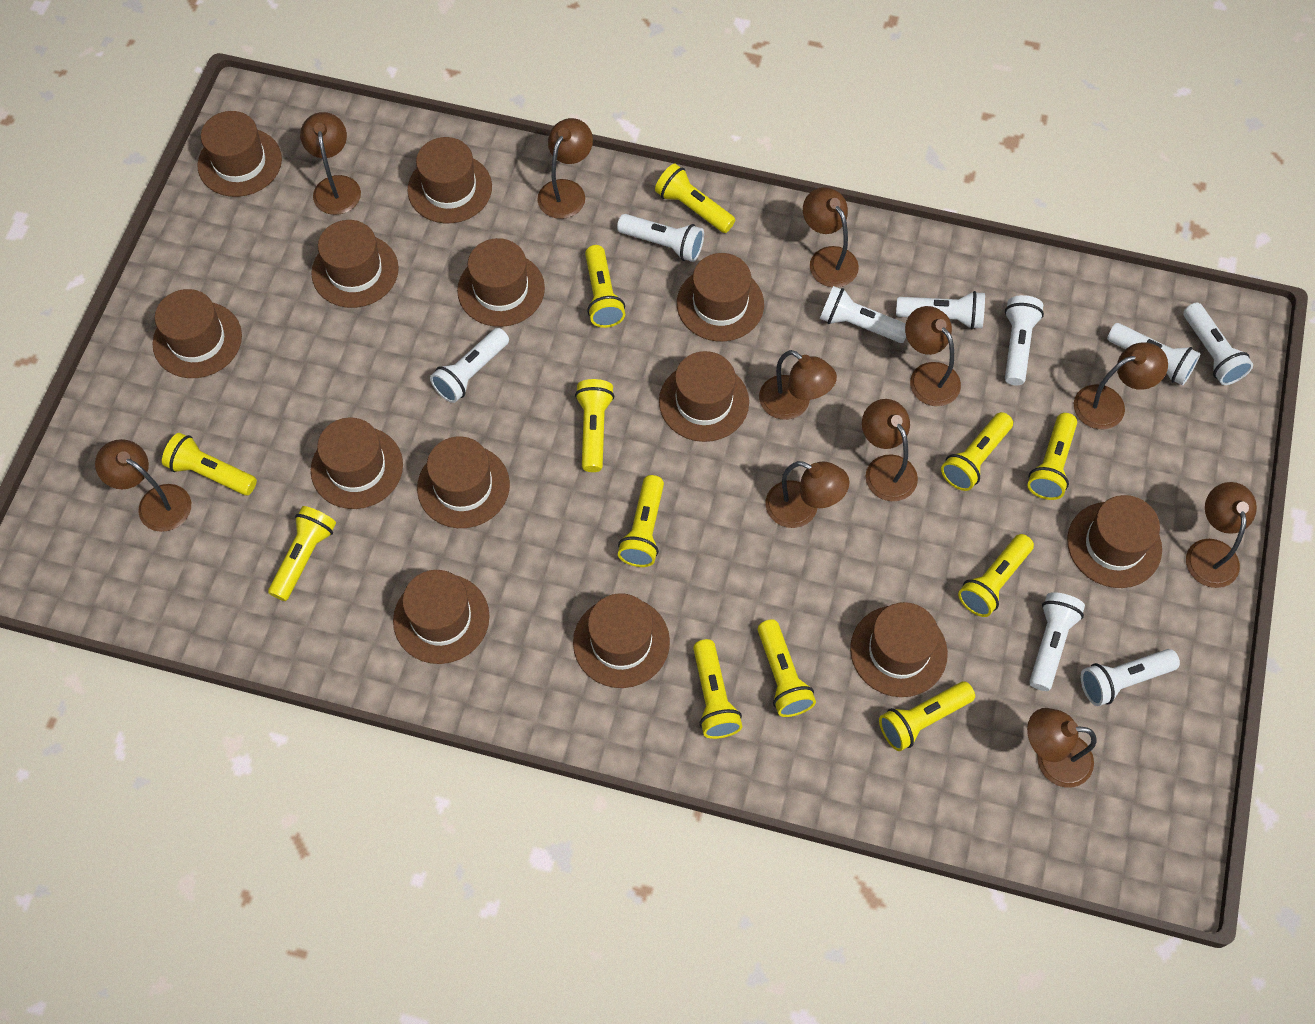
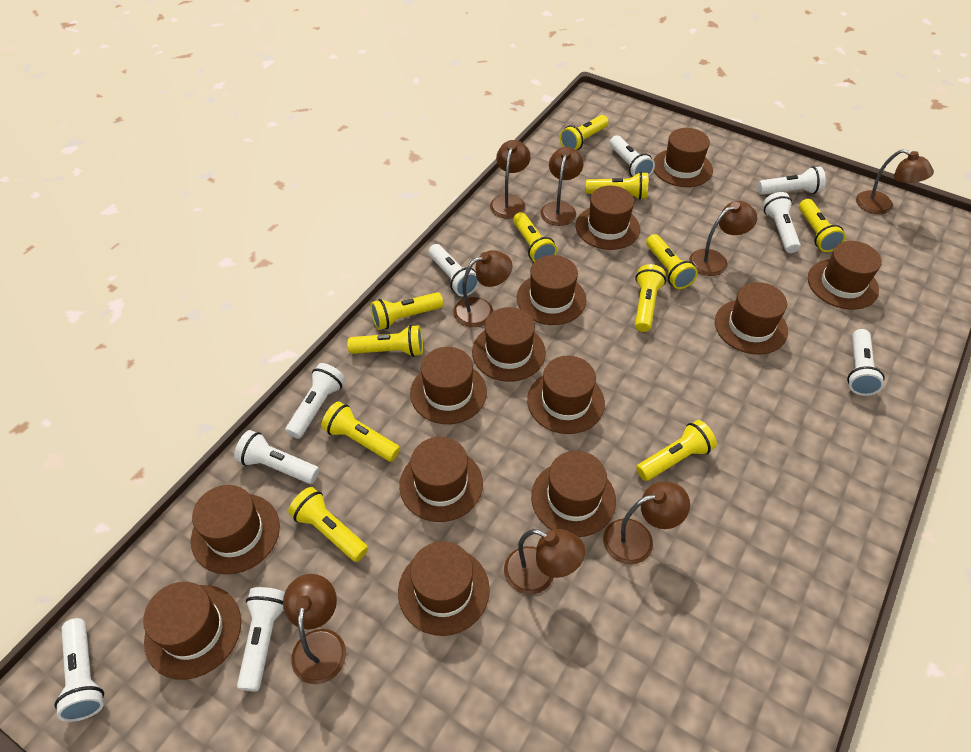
brown lamp: 11 -> 8
yellow flashlight: 12 -> 11

